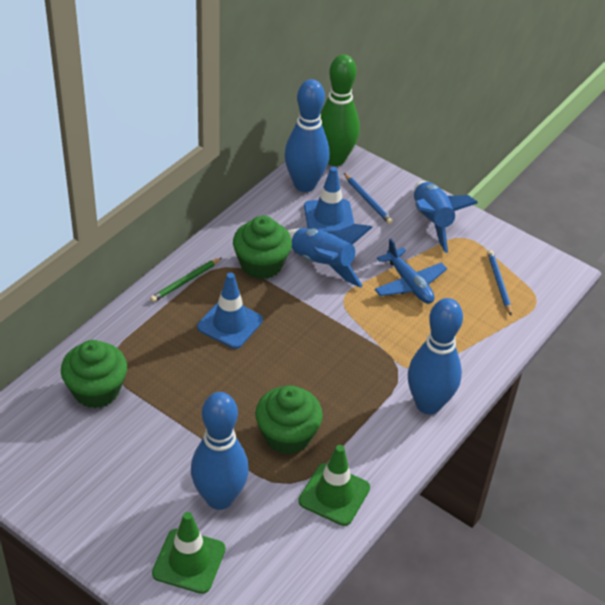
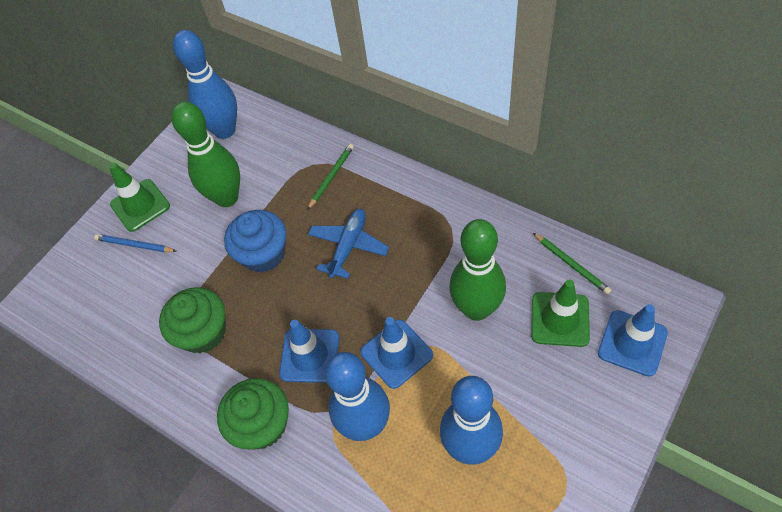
blue cupcake: 0 -> 1
blue pencil: 2 -> 1
blue rocket: 2 -> 0
blue traffic cone: 2 -> 3
green bowling pin: 1 -> 2
green cupcake: 3 -> 2
green pencil: 1 -> 2

